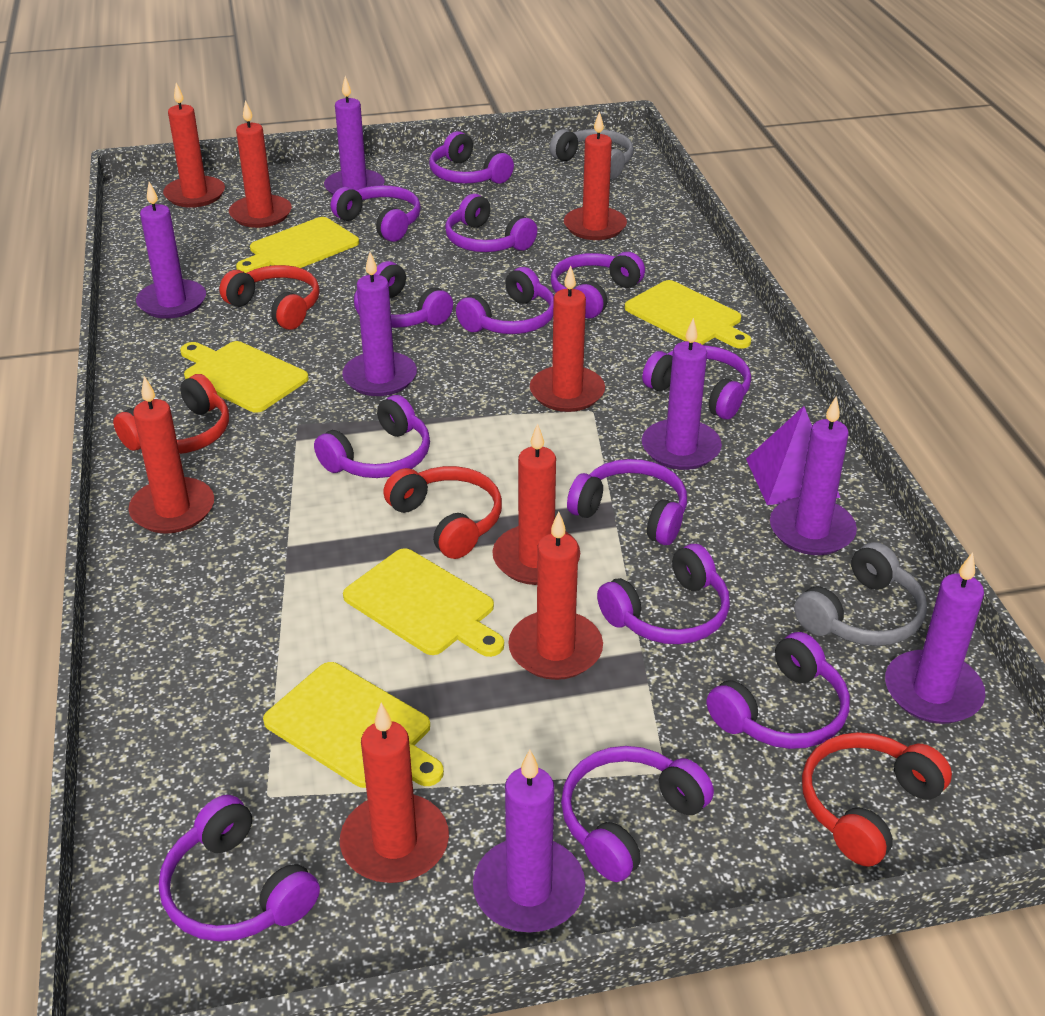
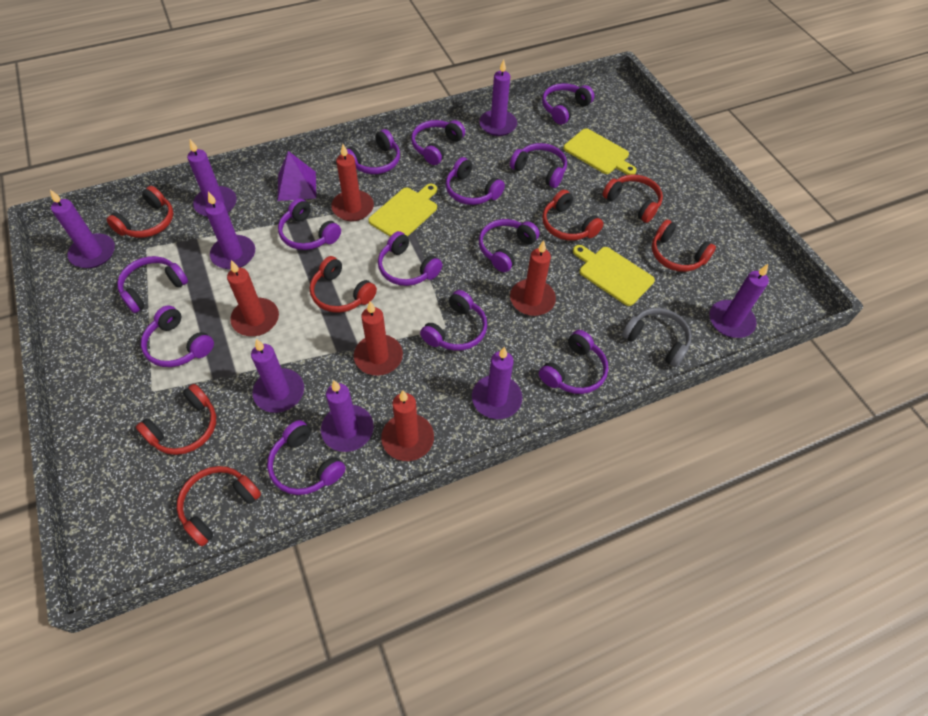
grey headphones: 2 -> 1
purple candle: 7 -> 8
red candle: 8 -> 5
red headphones: 4 -> 7
yellow cutting board: 5 -> 3

